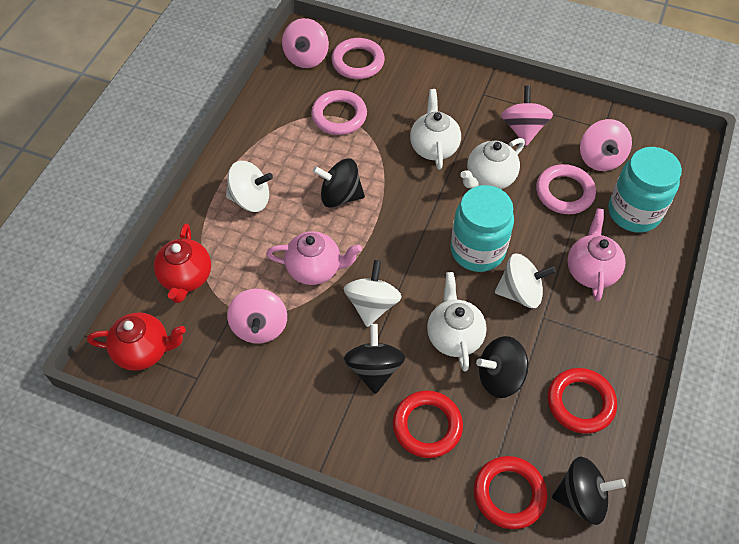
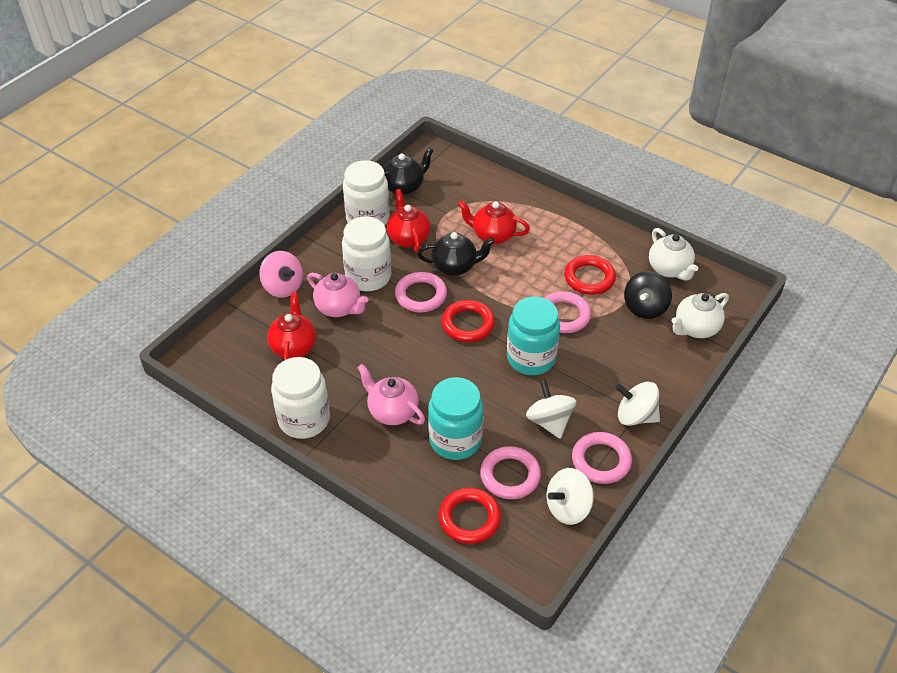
black spinning top: 4 -> 1
black teapot: 0 -> 2
pink ring: 3 -> 4
pink spinning top: 4 -> 1
red teapot: 2 -> 3
white jar: 0 -> 3
white teapot: 3 -> 2

